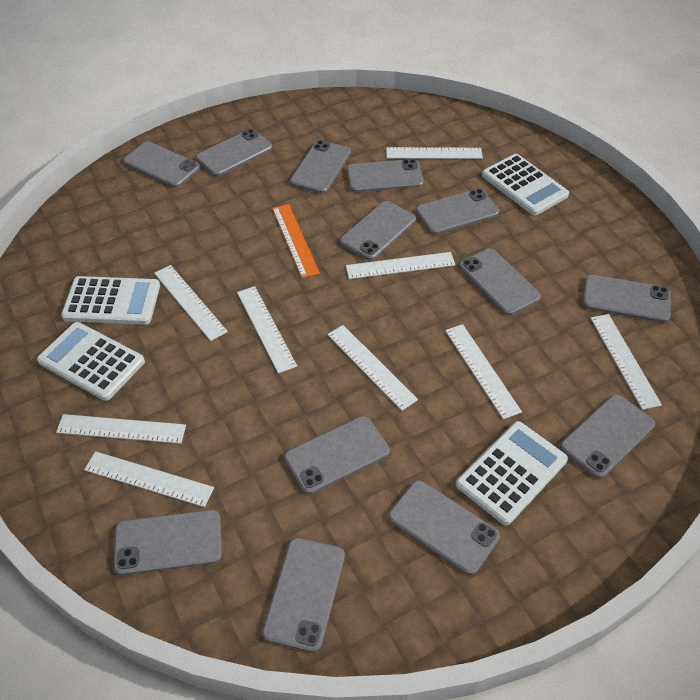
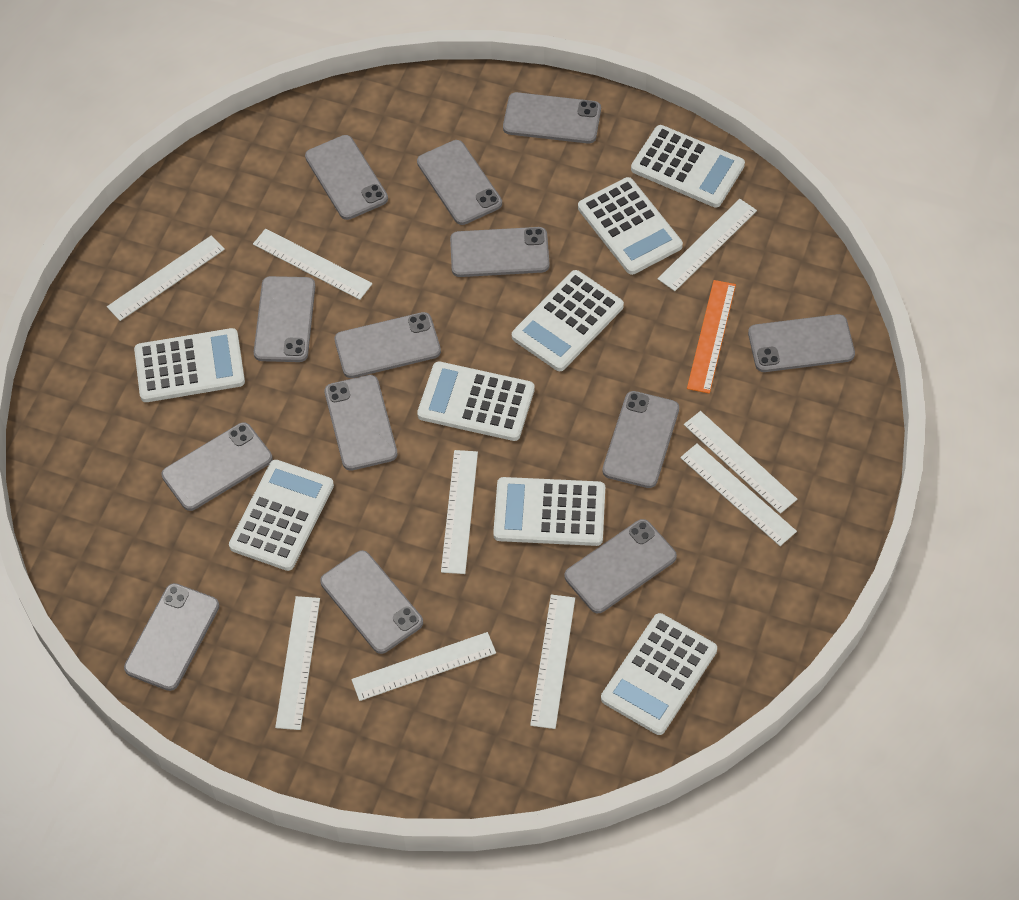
white calculator: 4 -> 8

